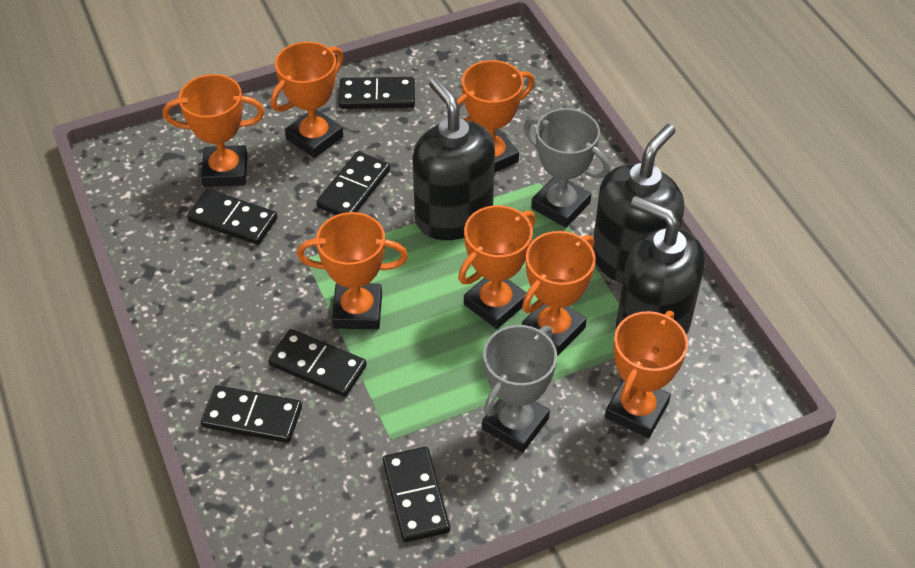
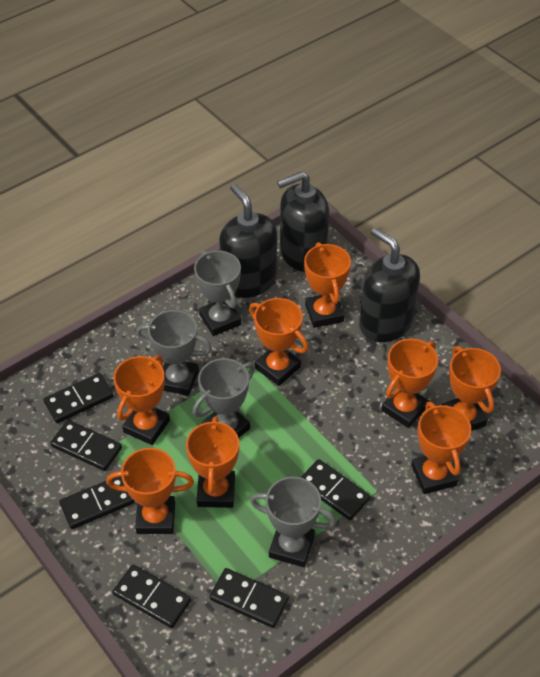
grey trophy: 2 -> 4
orange trophy: 7 -> 8

